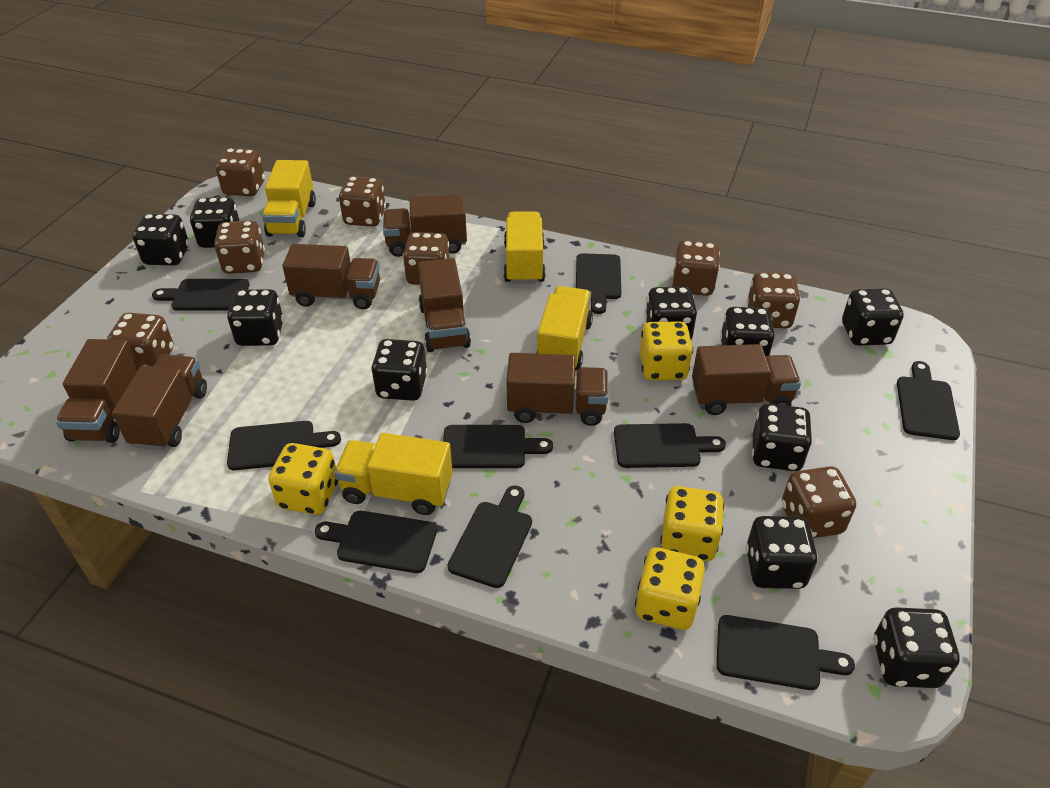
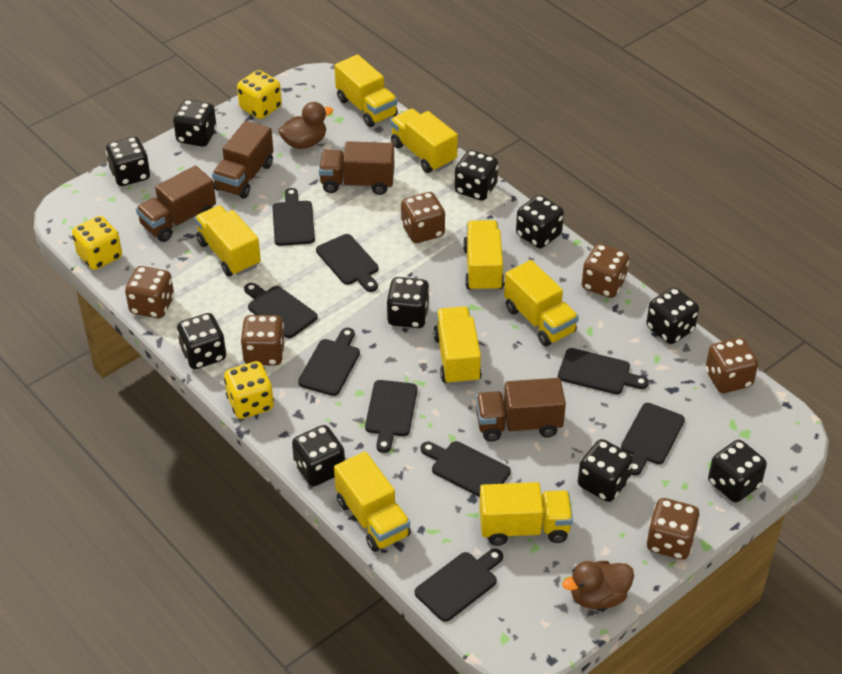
brown dice: 8 -> 6
brown duck: 0 -> 2
brown truck: 7 -> 4
yellow dice: 4 -> 3
yellow truck: 4 -> 8

